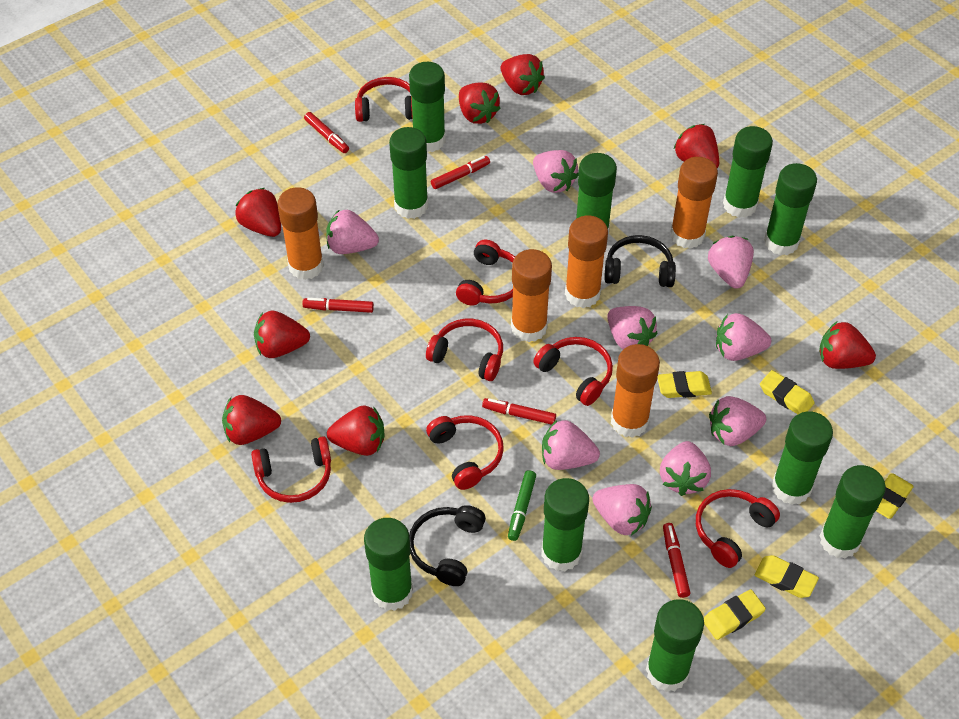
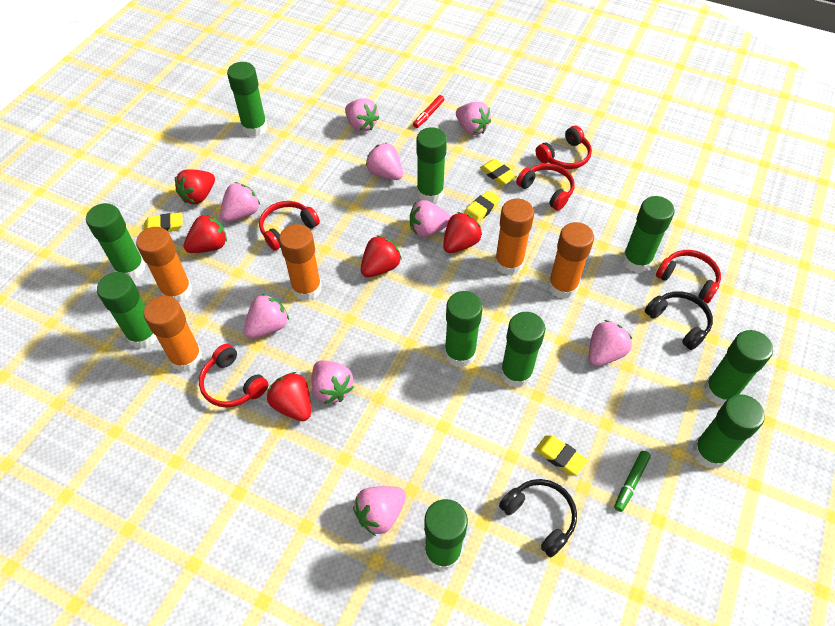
red headphones: 7 -> 5
red marker: 5 -> 1
red strawberry: 8 -> 5
yellow eraser: 5 -> 4

